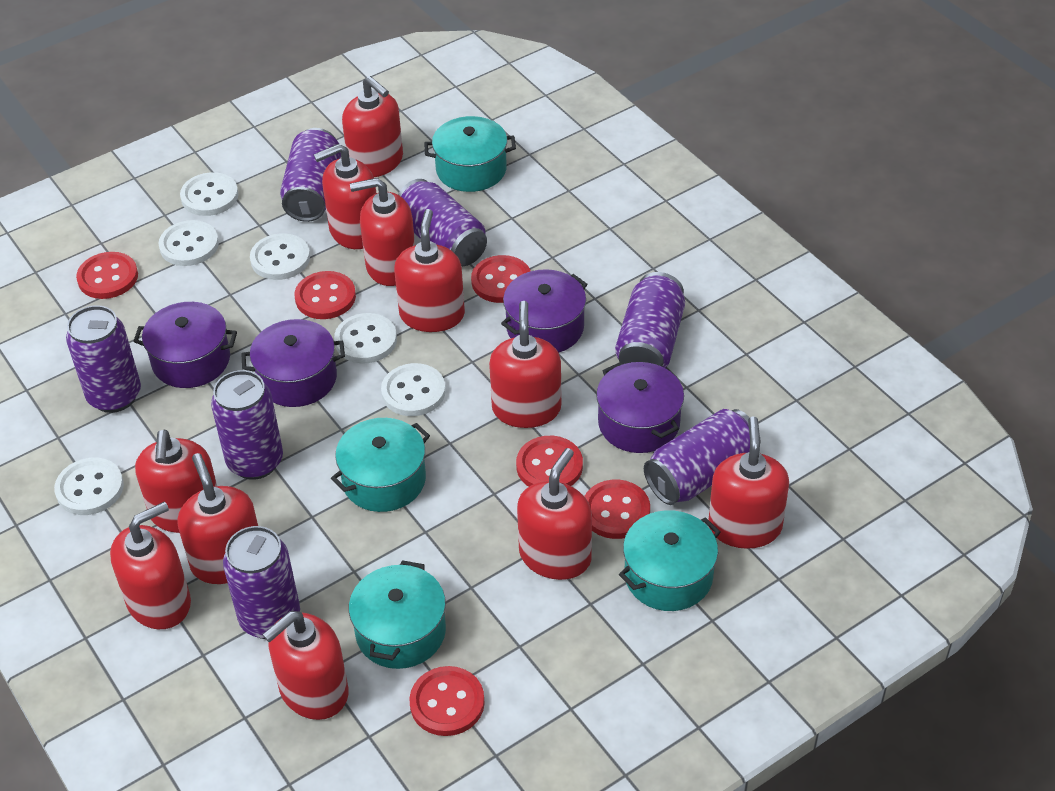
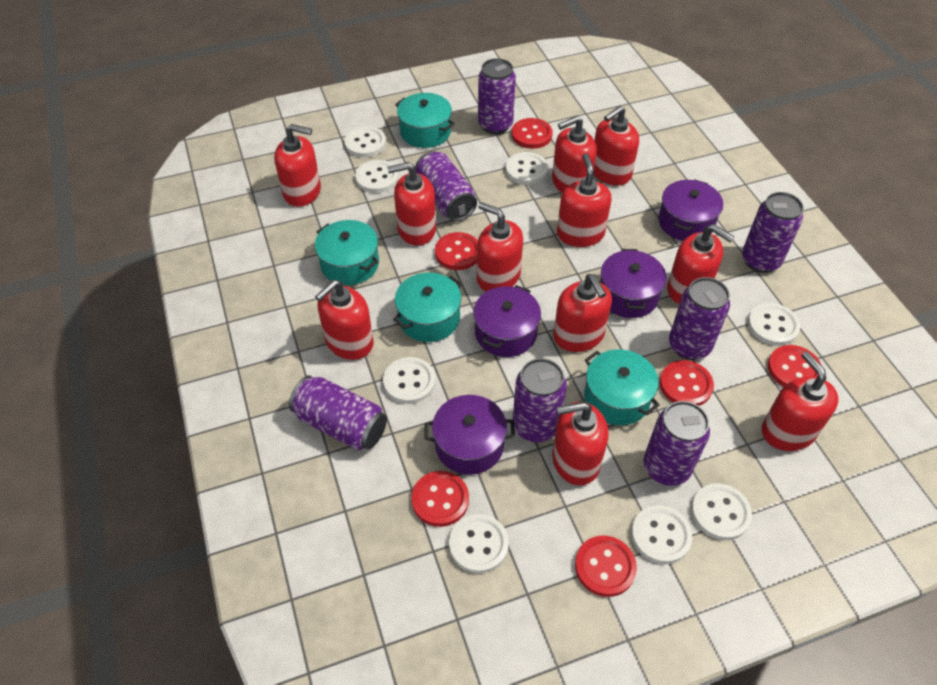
white button: 6 -> 8

